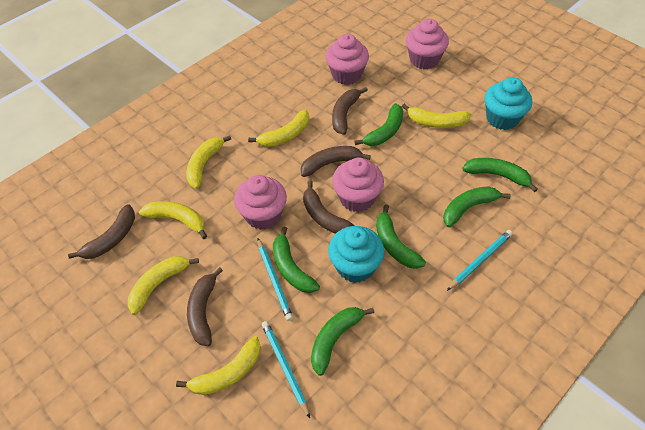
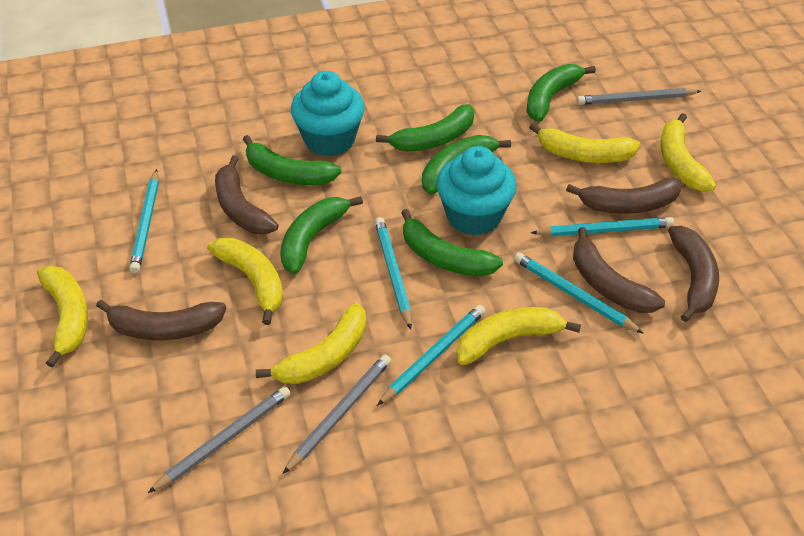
grey pencil: 0 -> 3
pink cupcake: 4 -> 0
turquoise pencil: 3 -> 5

